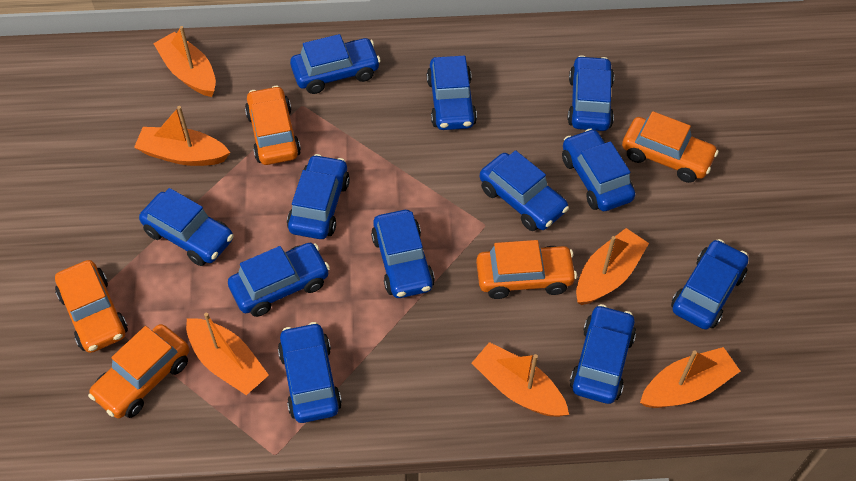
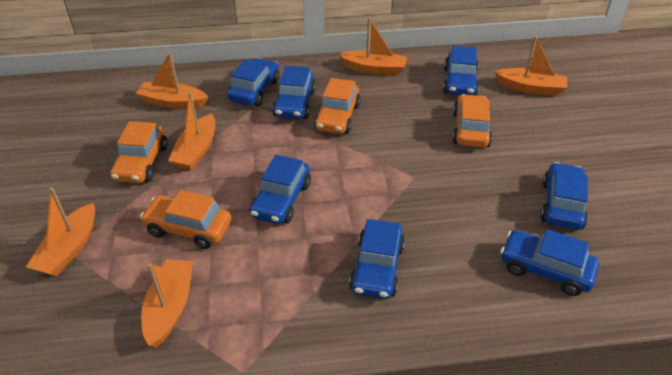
blue car: 12 -> 7
orange car: 5 -> 4

